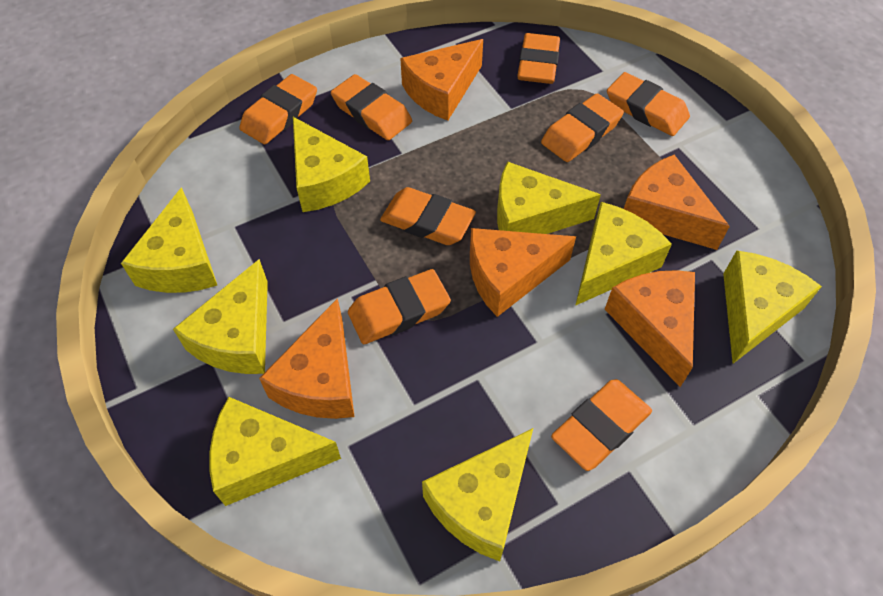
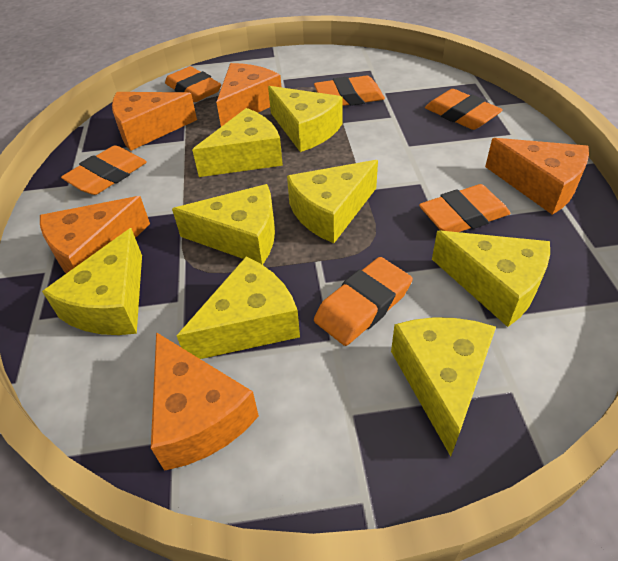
orange eraser: 8 -> 6

